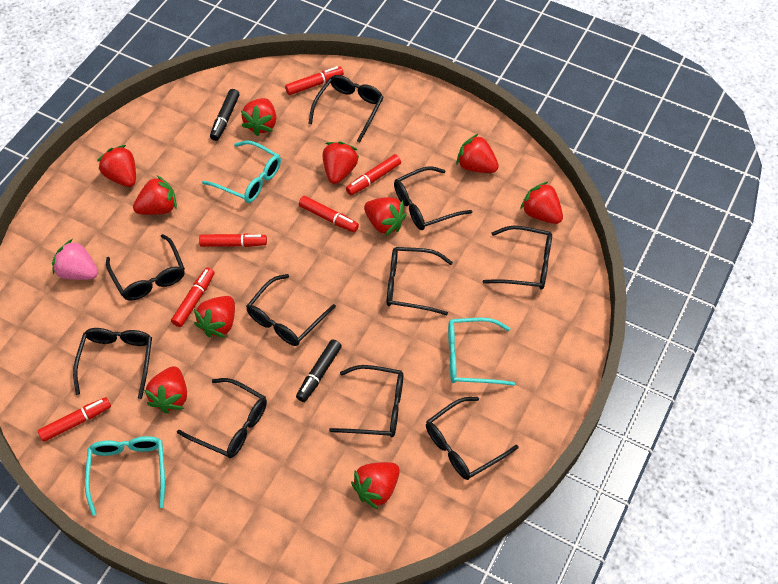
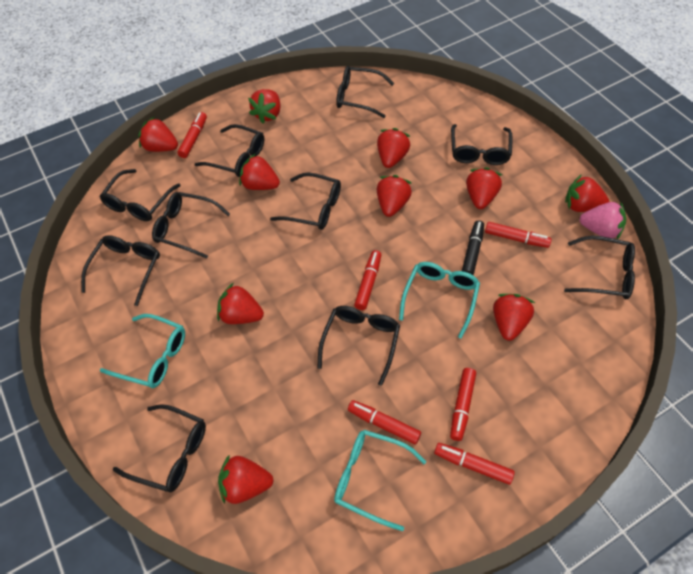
black marker: 2 -> 1

